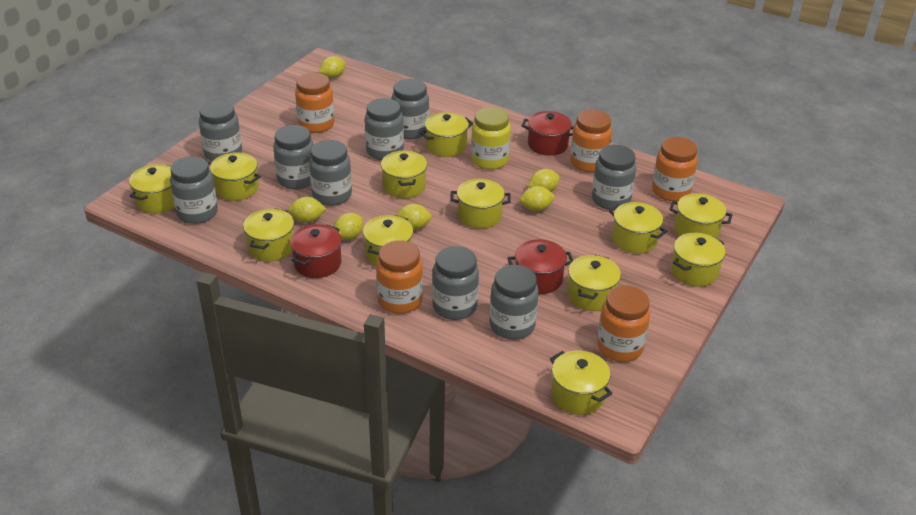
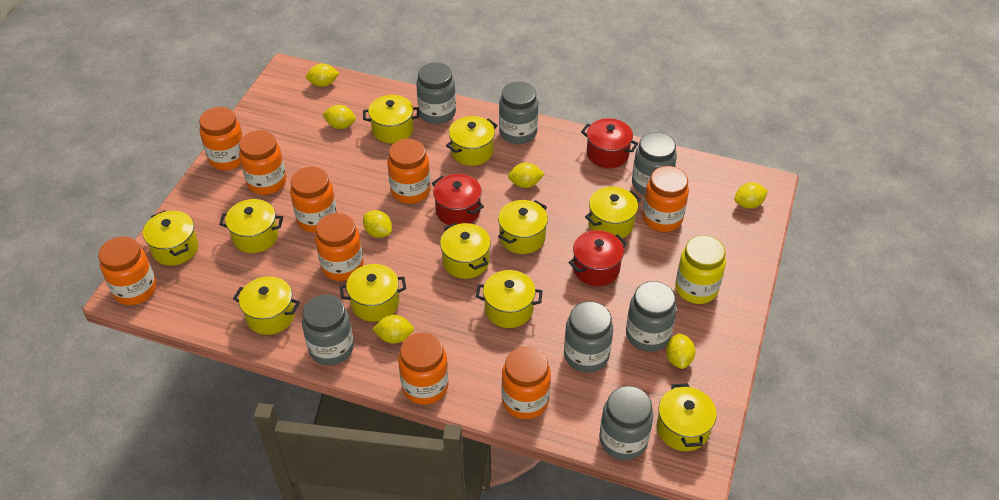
grey jar: 9 -> 7
orange jar: 5 -> 9
yellow lemon: 6 -> 7
yellow pot: 12 -> 11

